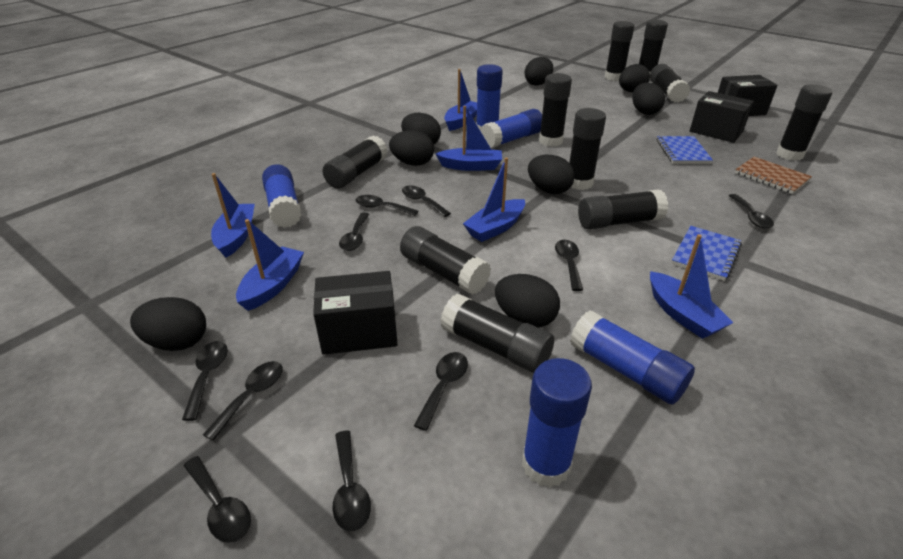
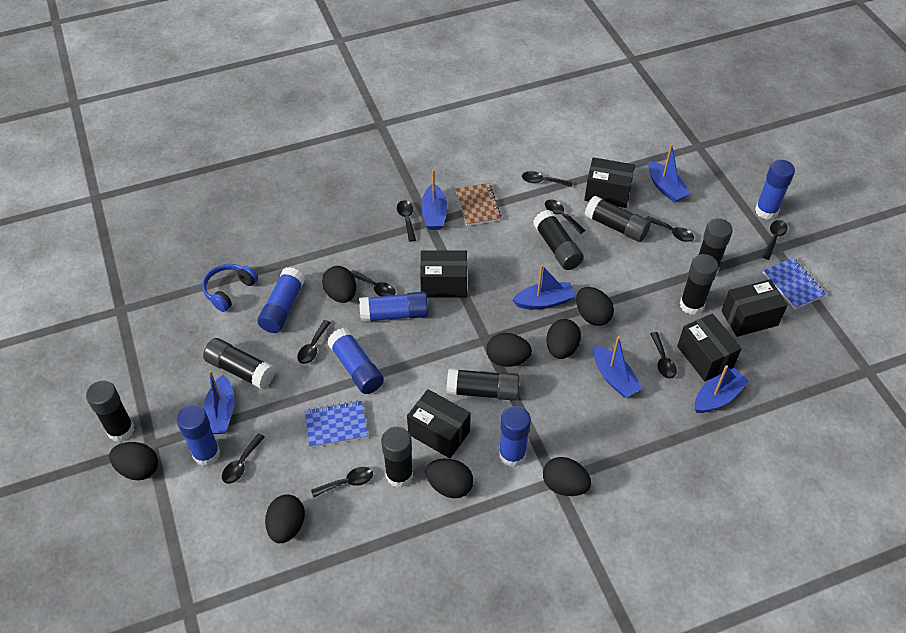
black box: 3 -> 5
black glue stick: 10 -> 8
blue glue stick: 5 -> 6
blue headphones: 0 -> 1

